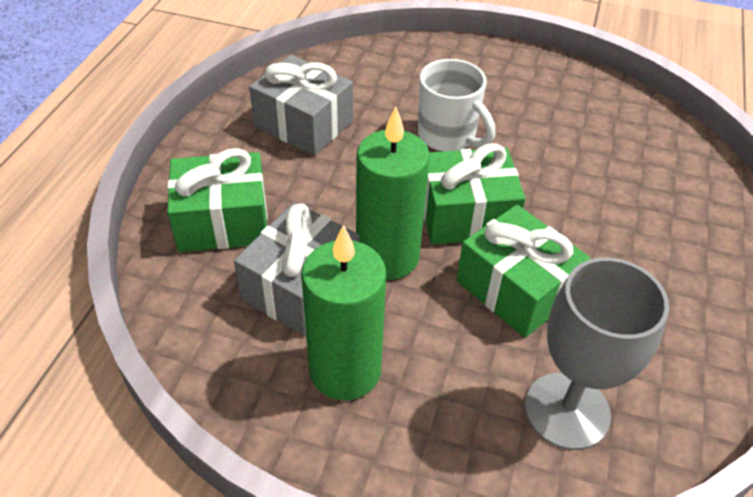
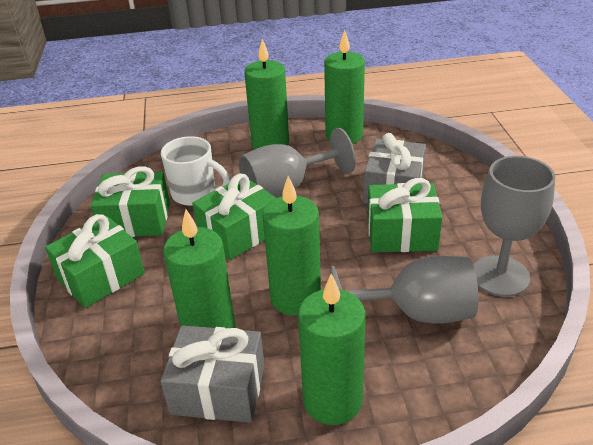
green candle: 2 -> 5
green gift: 3 -> 4
grey goblet: 1 -> 3

